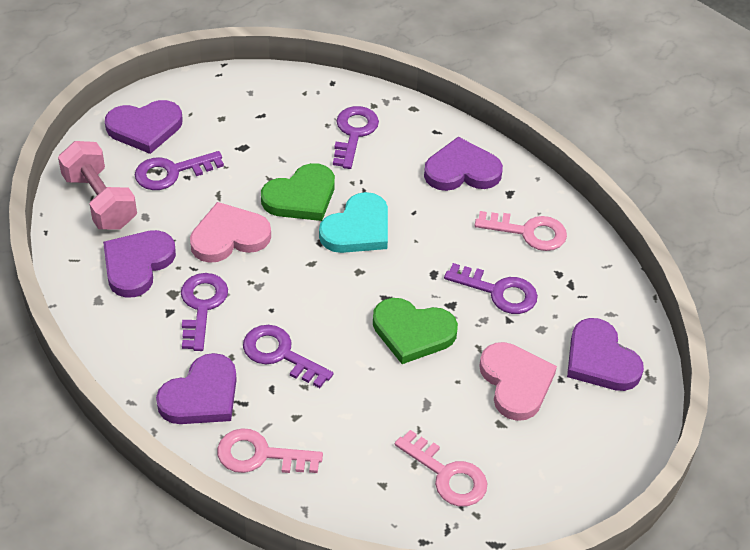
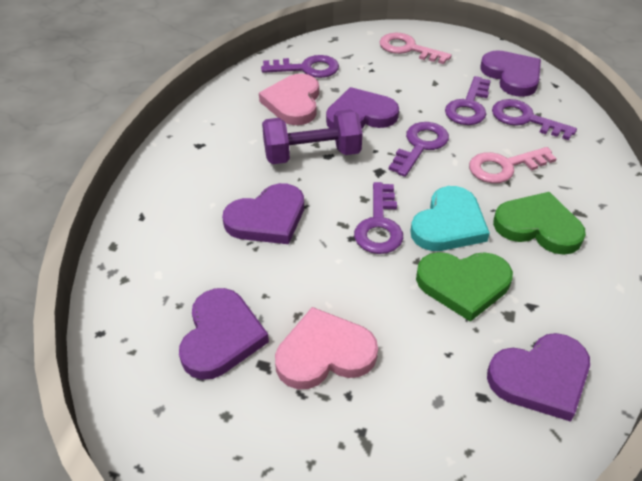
pink dumbbell: 1 -> 0
pink key: 3 -> 2
purple dumbbell: 0 -> 1

